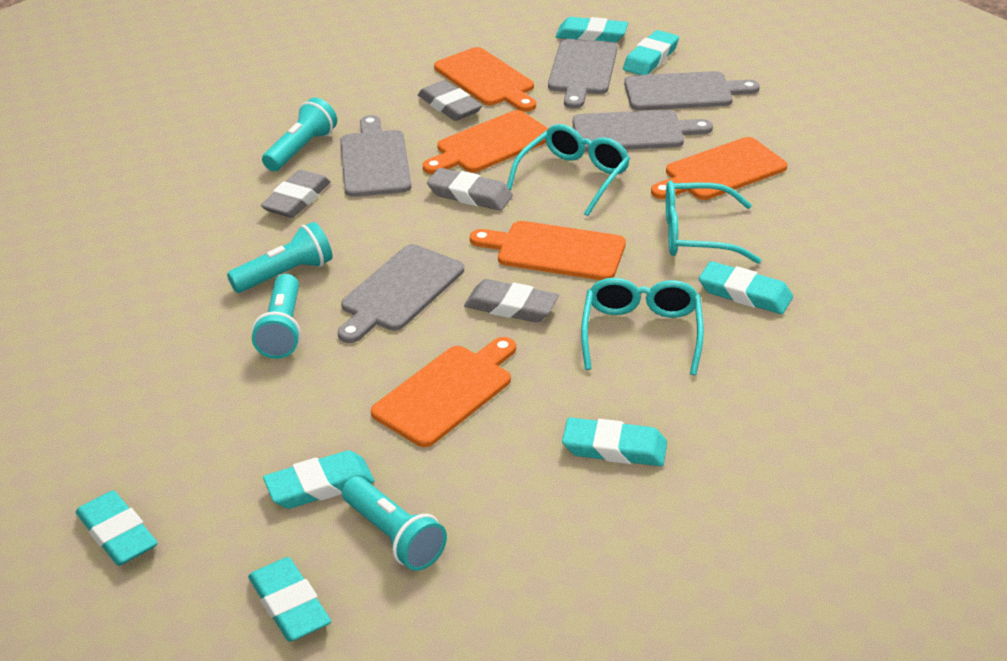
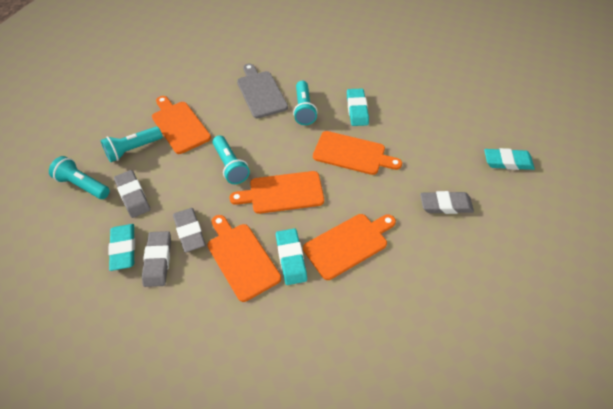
grey cutting board: 5 -> 1
turquoise eraser: 7 -> 4
turquoise glasses: 3 -> 0

